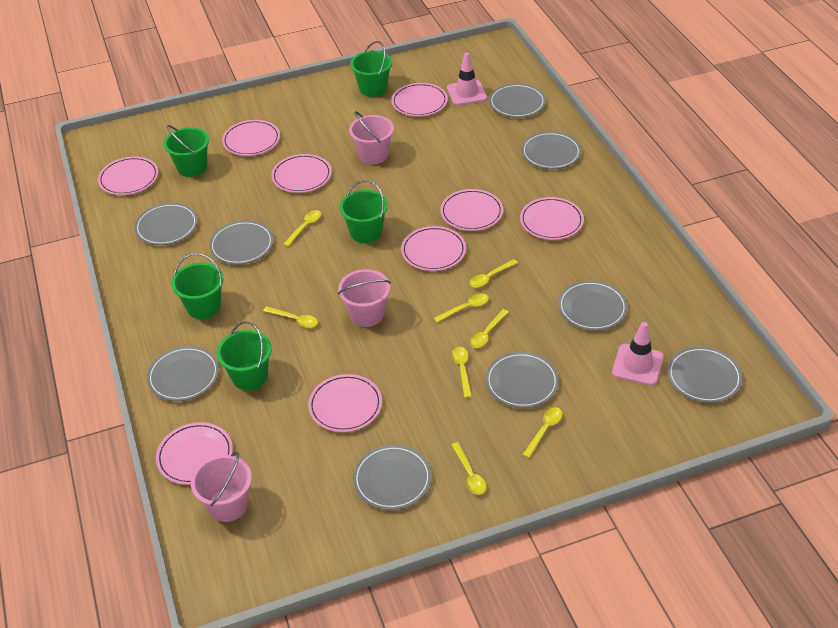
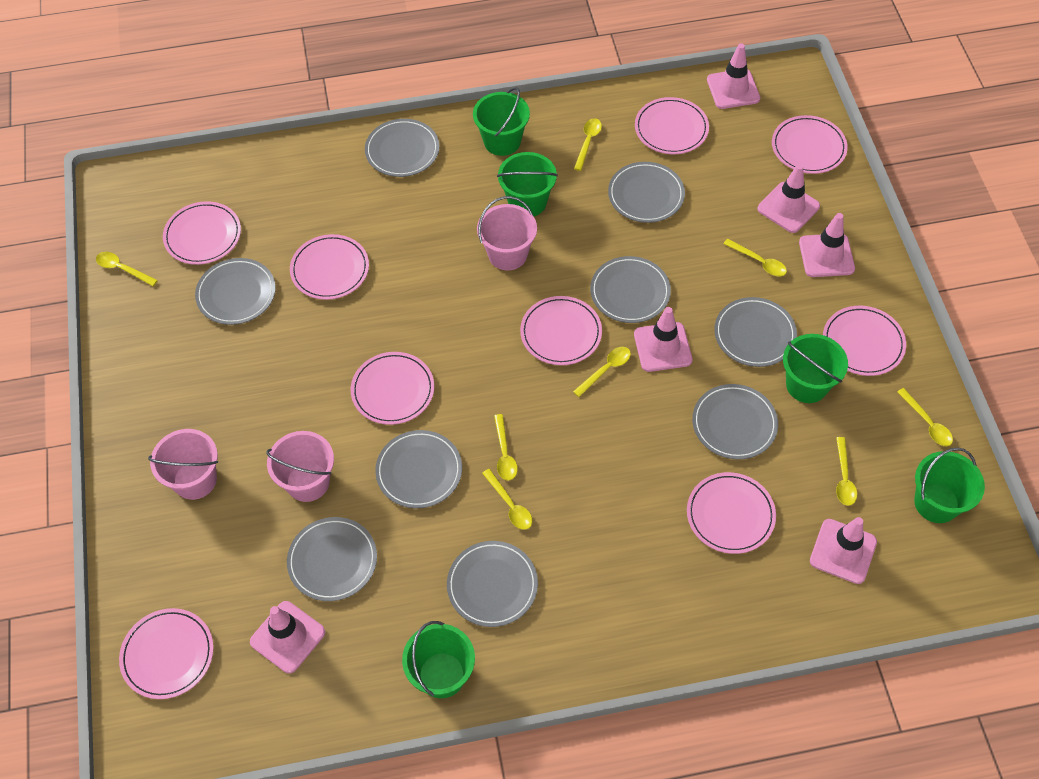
pink traffic cone: 2 -> 6

